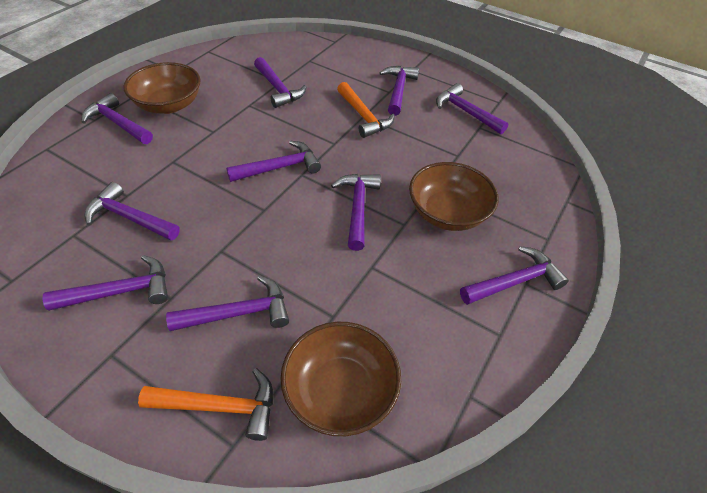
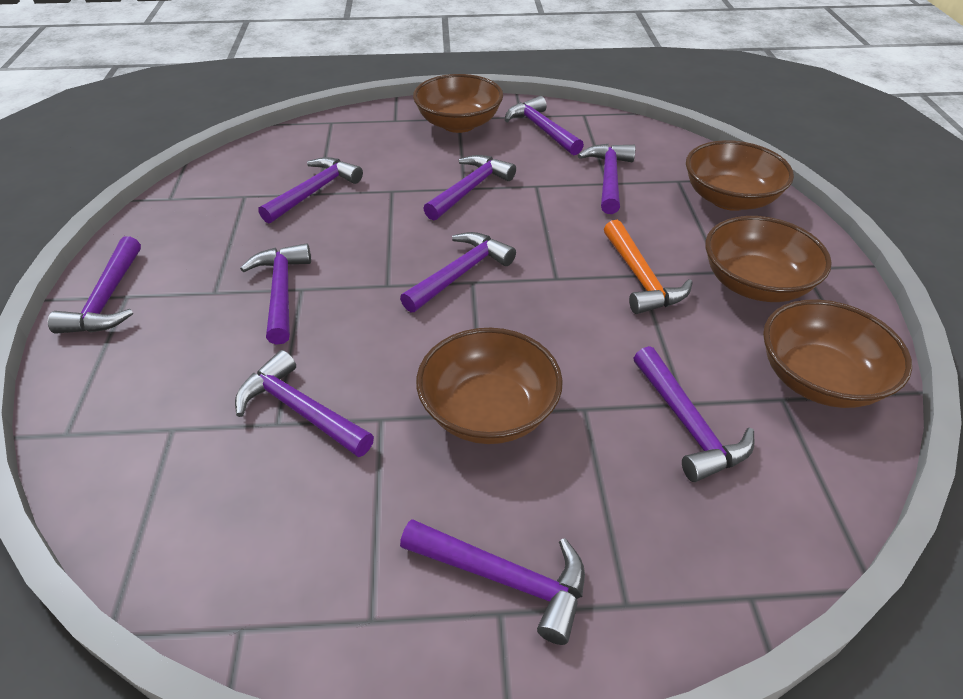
brown bowl: 3 -> 5
orange hammer: 2 -> 1

